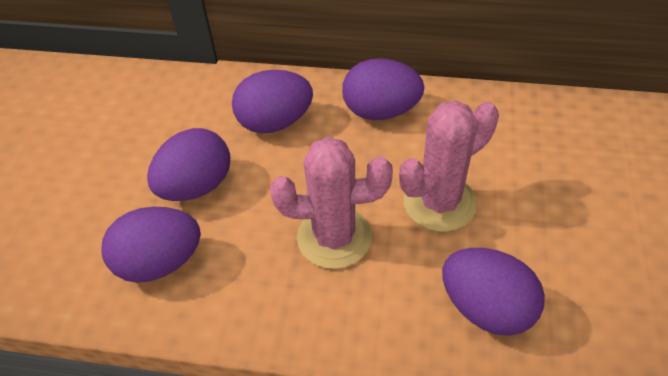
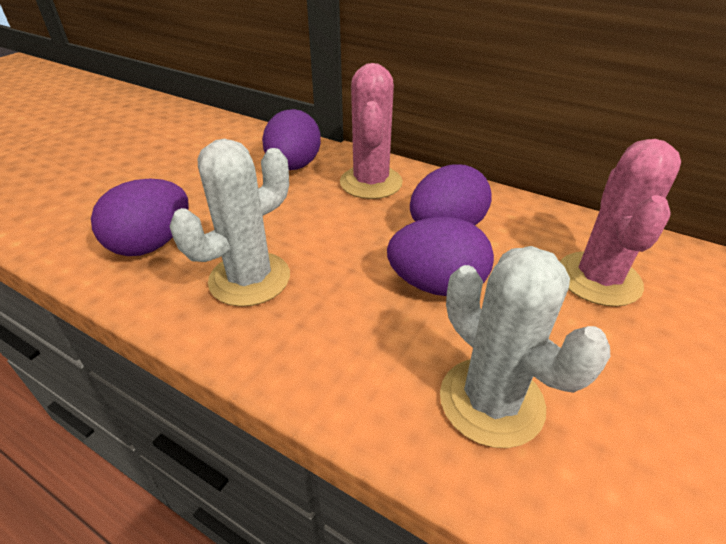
purple egg: 5 -> 4
white cactus: 0 -> 2

